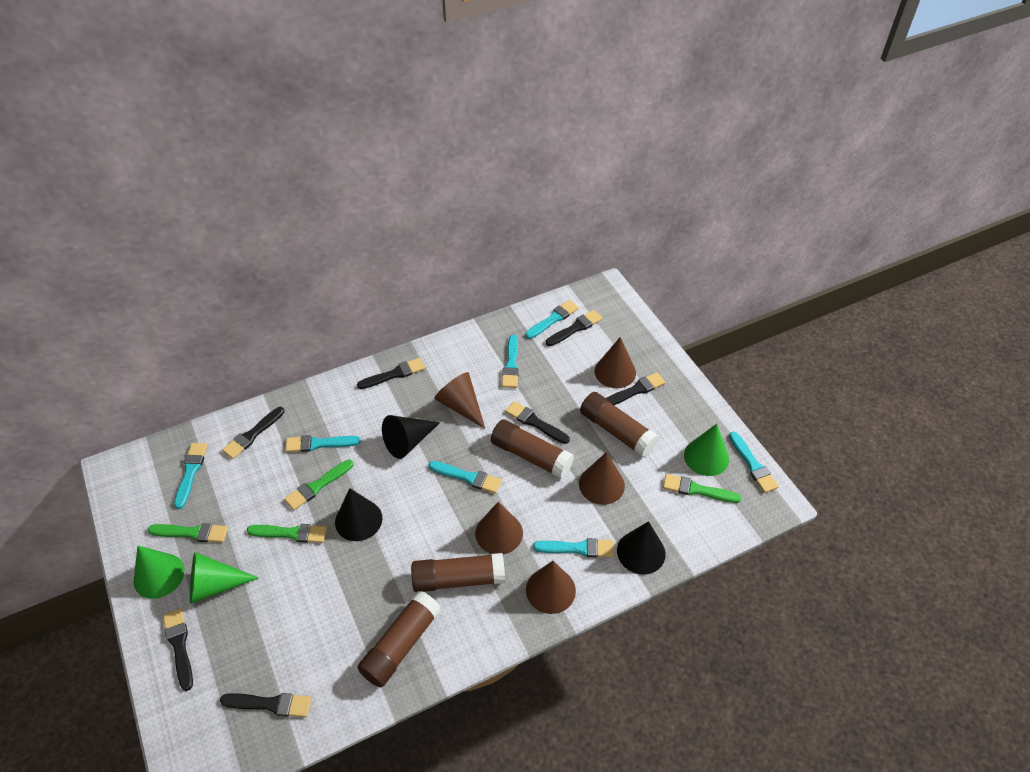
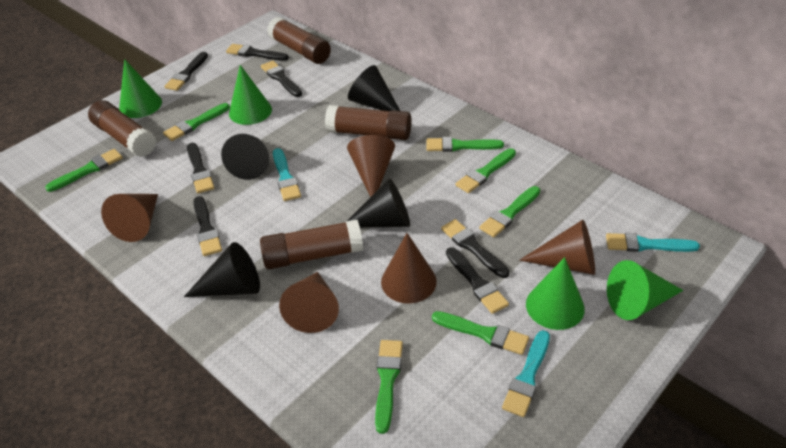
black cone: 3 -> 4
green brush: 4 -> 7
green cone: 3 -> 4
turquoise brush: 7 -> 3

